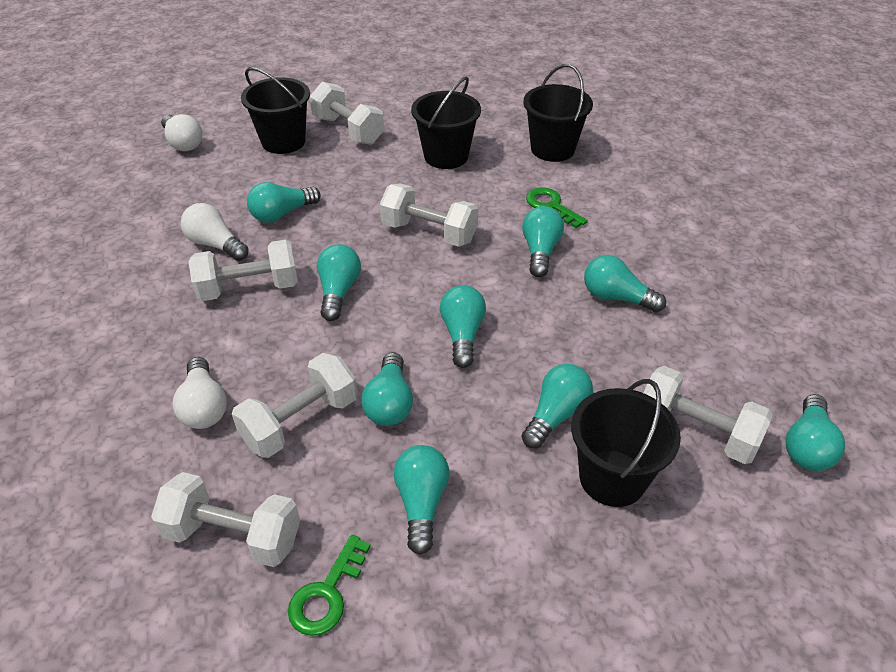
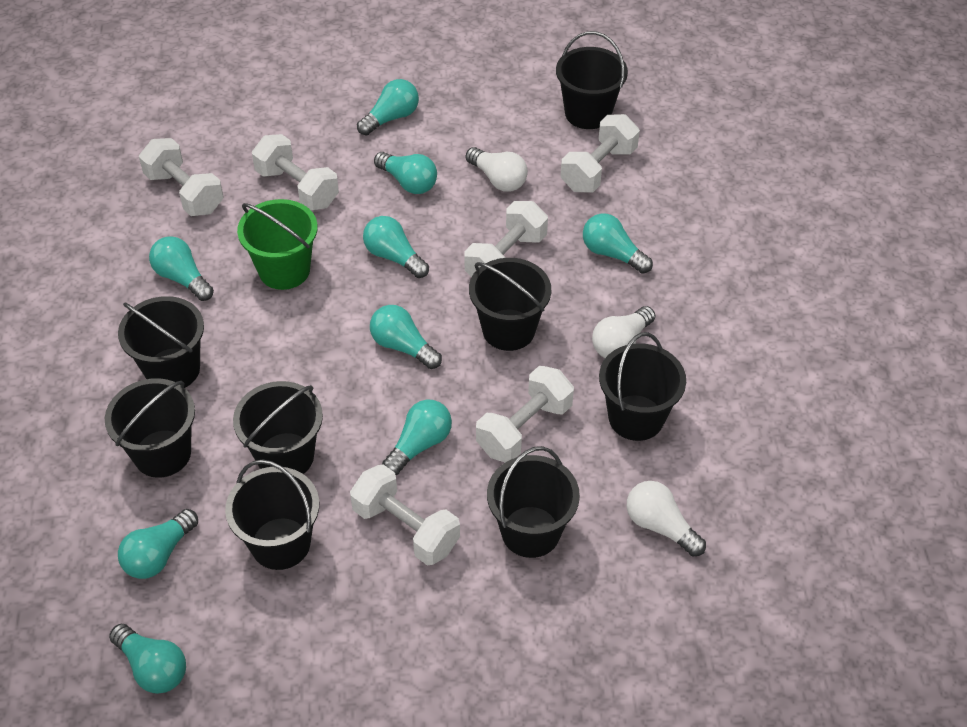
black bucket: 4 -> 8
green bucket: 0 -> 1
green key: 2 -> 0

